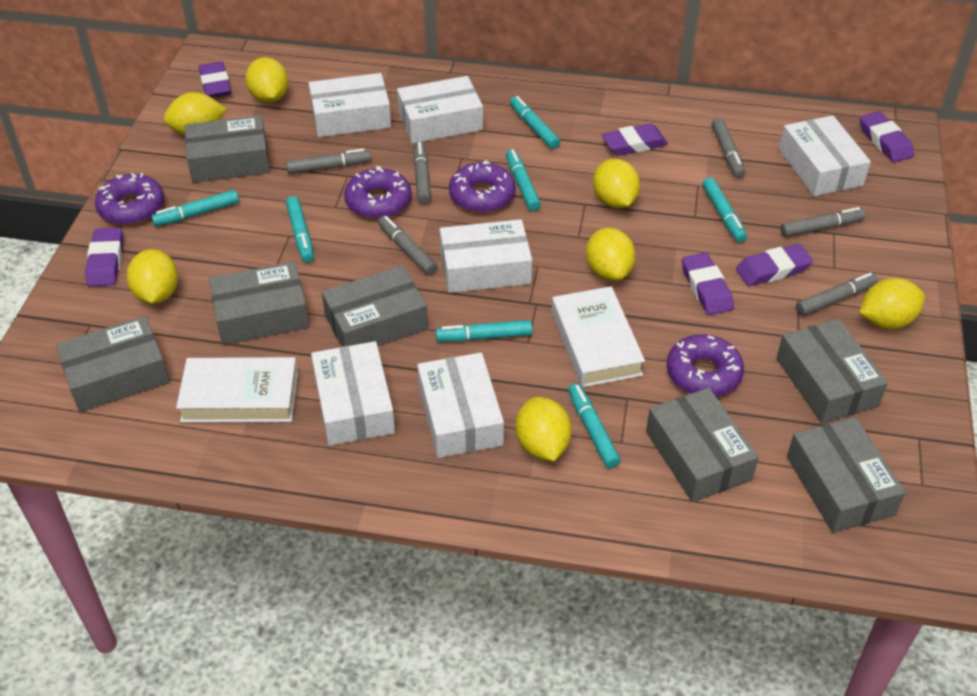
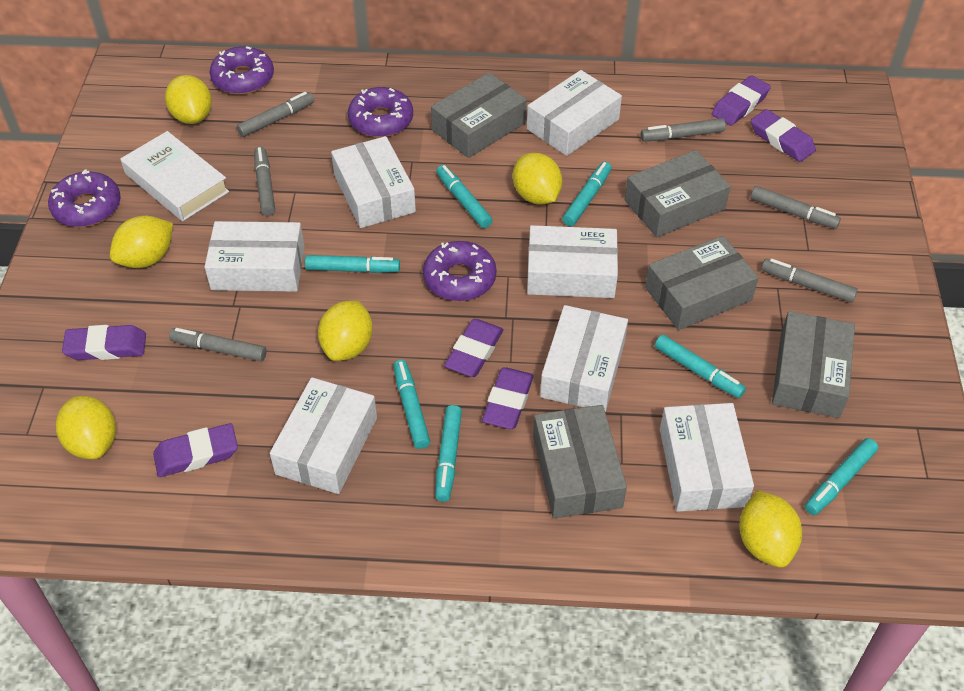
grey box: 7 -> 5
white book: 2 -> 1
white box: 6 -> 7
yellow lemon: 7 -> 6

